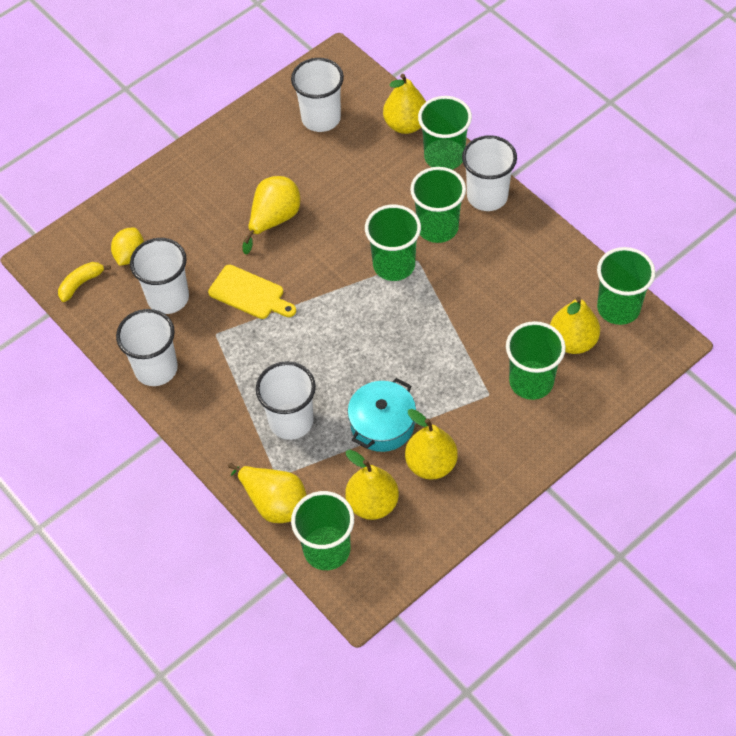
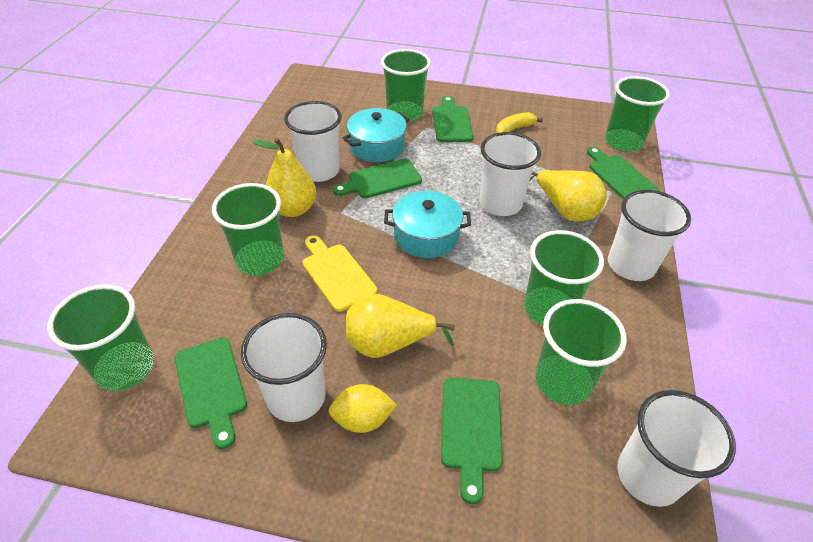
green cutting board: 0 -> 5
turquoise pot: 1 -> 2
yellow pear: 6 -> 3

